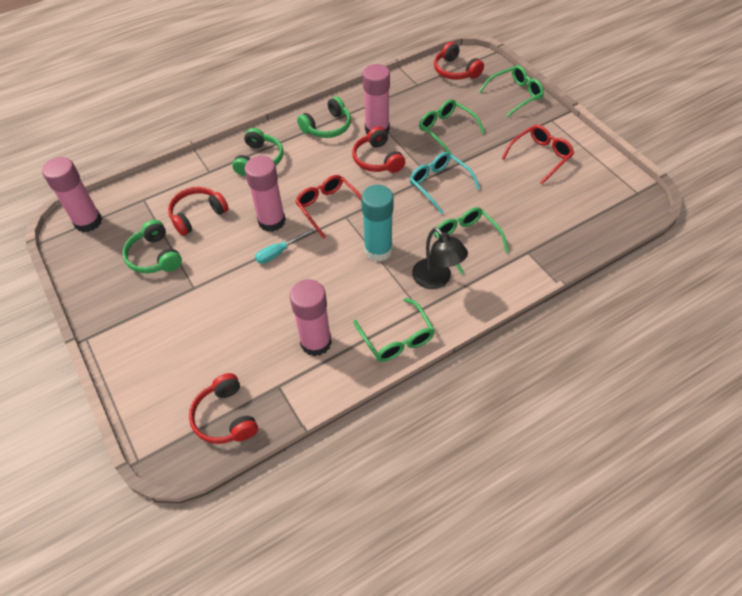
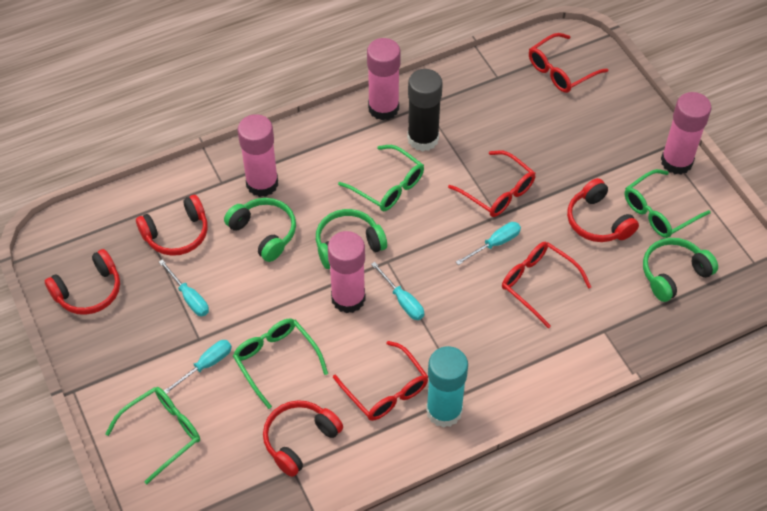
black glue stick: 0 -> 1
black lamp: 1 -> 0
red glasses: 2 -> 4
turquoise glasses: 1 -> 0
turquoise screwdriver: 1 -> 4

